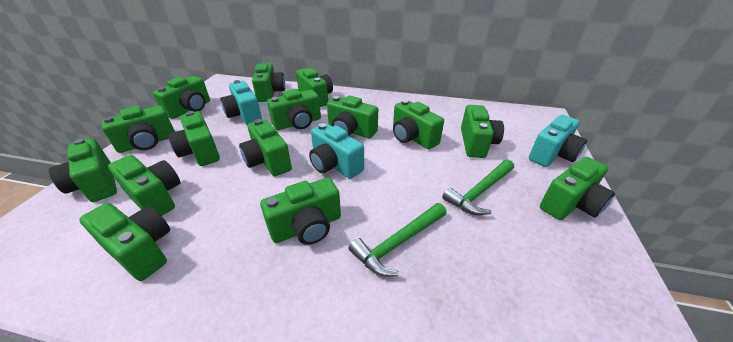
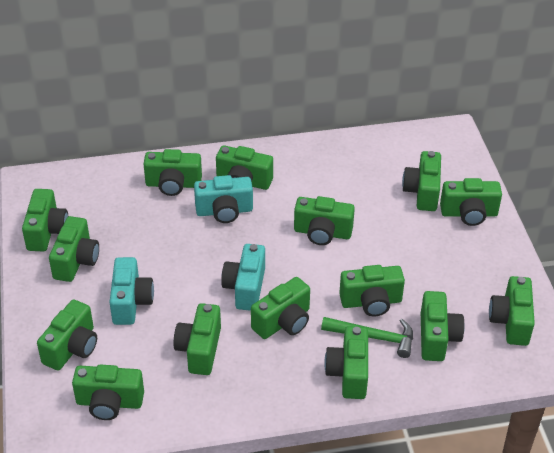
green hammer: 2 -> 1

